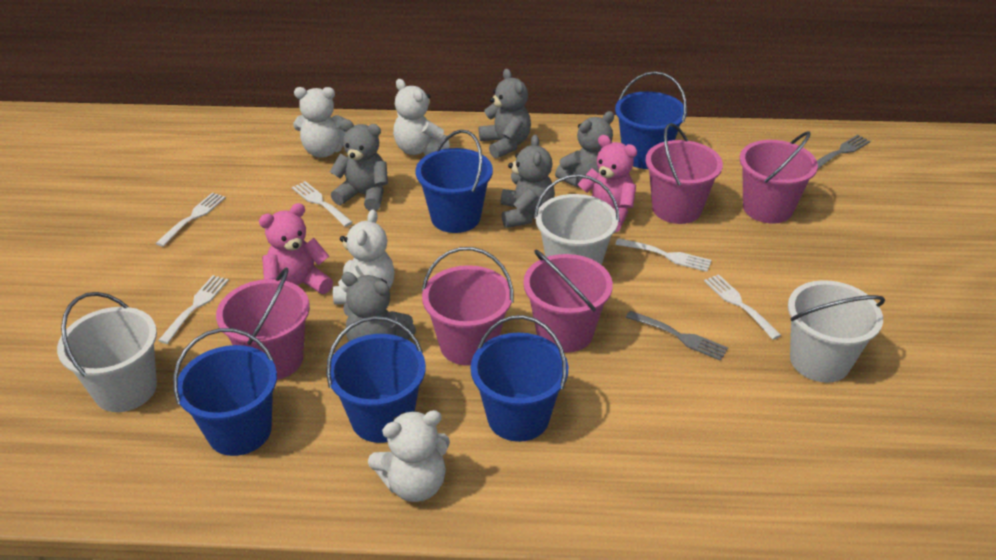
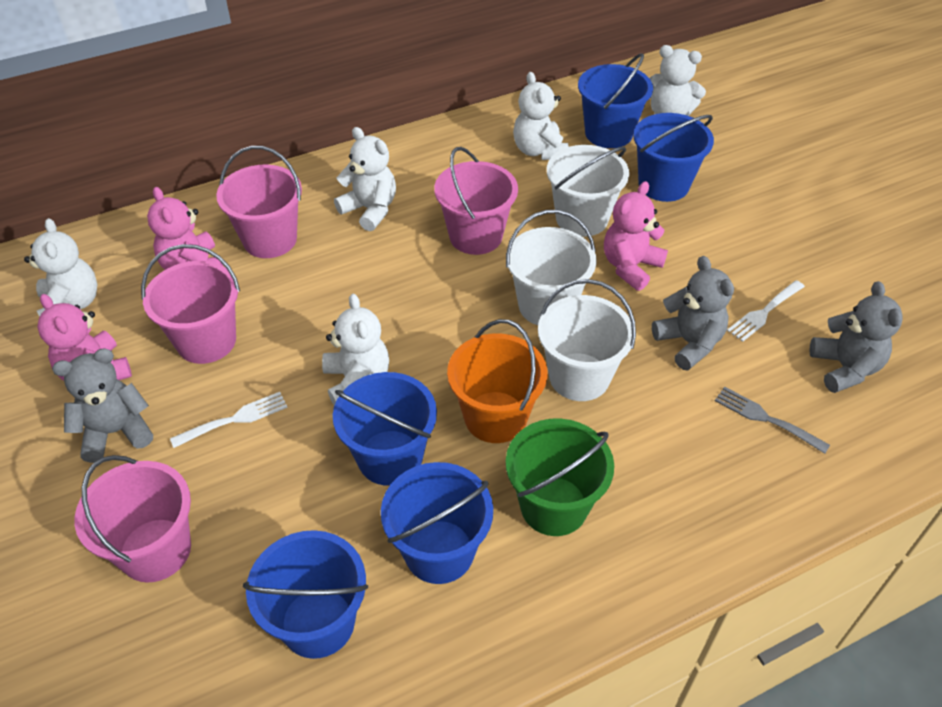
green bucket: 0 -> 1
grey fork: 2 -> 1
grey teddy bear: 5 -> 3
orange bucket: 0 -> 1
pink bucket: 5 -> 4
pink teddy bear: 2 -> 3
white fork: 5 -> 2
white teddy bear: 4 -> 5

